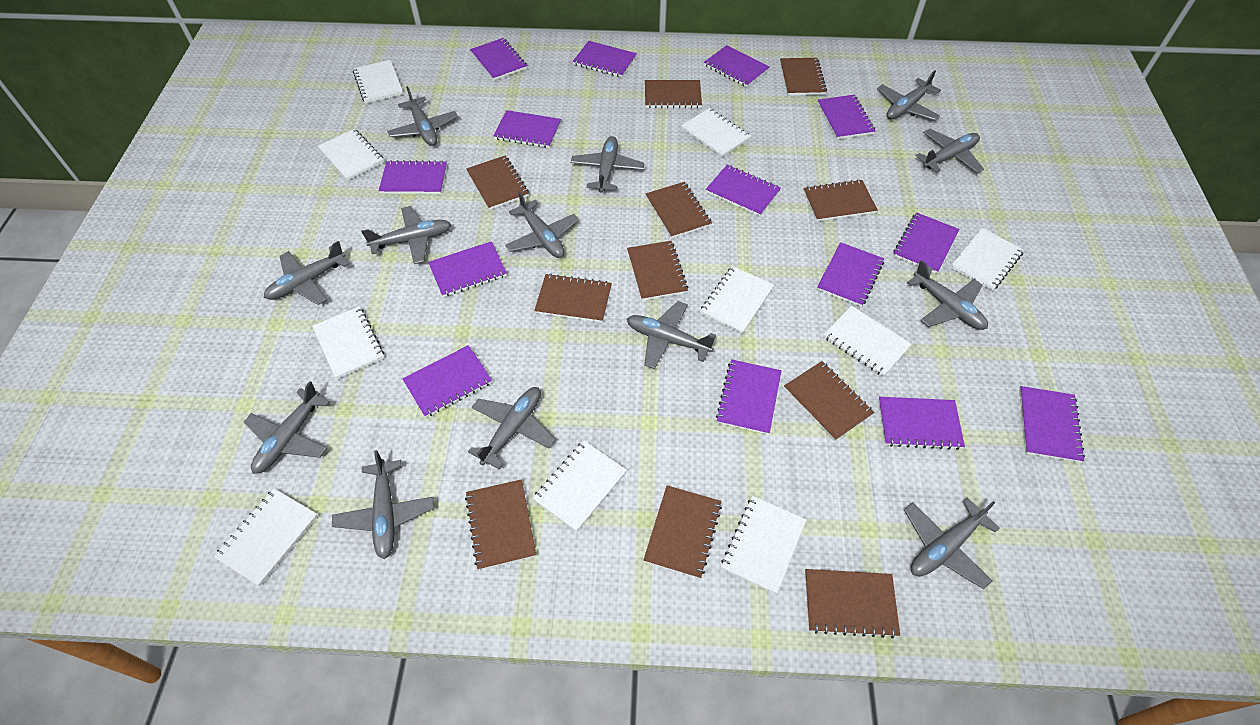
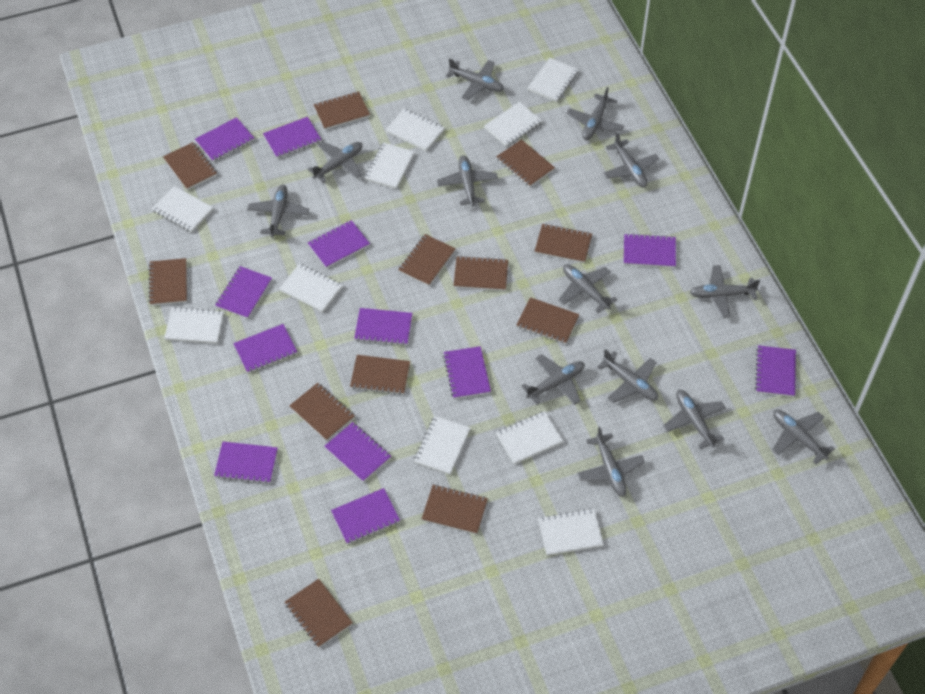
brown notebook: 11 -> 12
purple notebook: 14 -> 12

